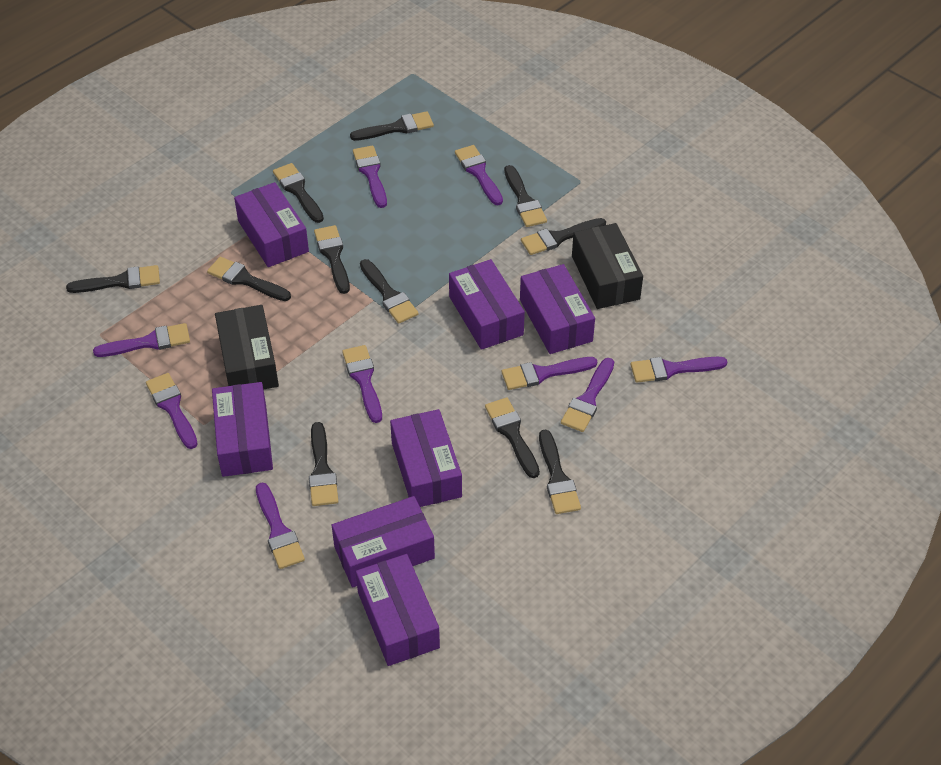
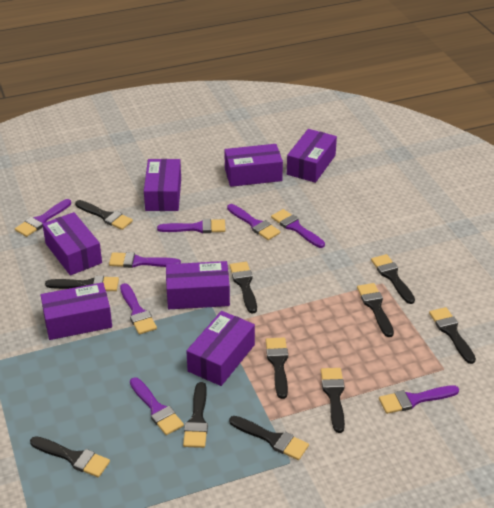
black box: 2 -> 0
purple brush: 9 -> 8

